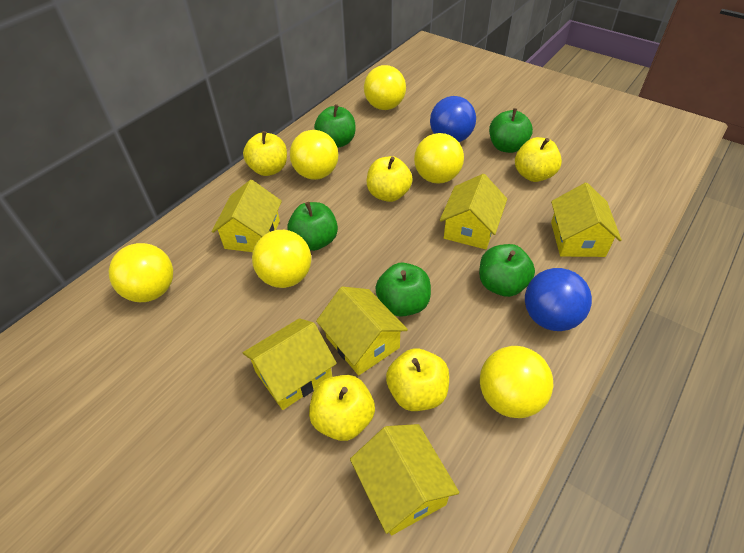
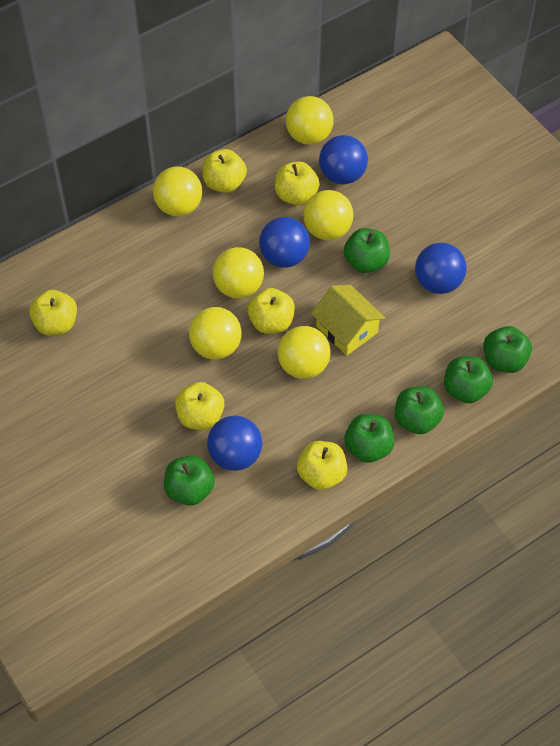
blue ball: 2 -> 4
green apple: 5 -> 6
yellow apple: 5 -> 6
yellow house: 6 -> 1

